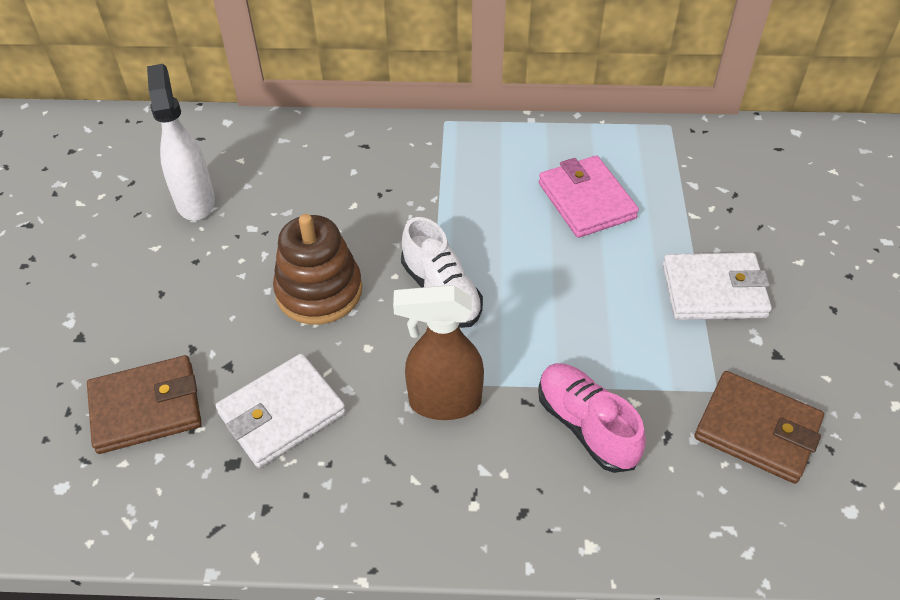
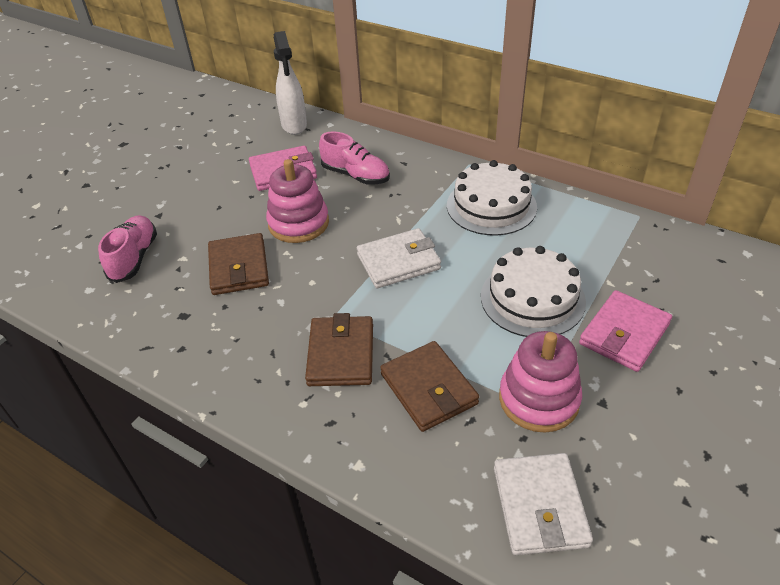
brown spray bottle: 1 -> 0
brown stacking toy: 1 -> 0
brown wallet: 2 -> 3
pink shoe: 1 -> 2
pink stacking toy: 0 -> 2
pink wallet: 1 -> 2
white cake: 0 -> 2
white shoe: 1 -> 0

